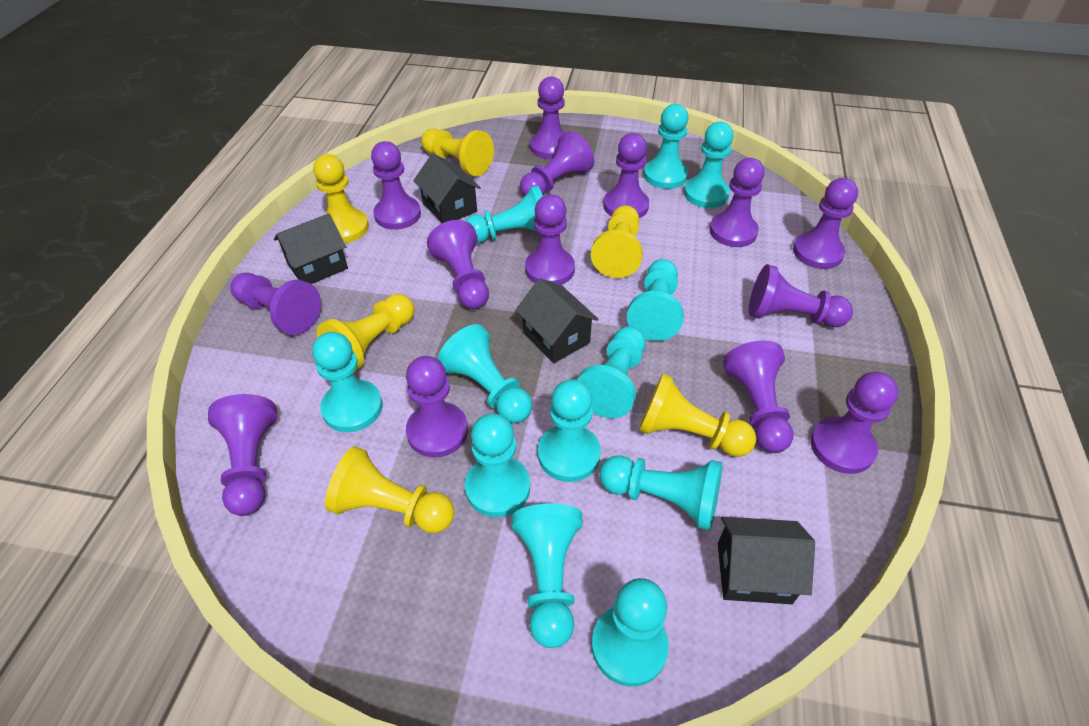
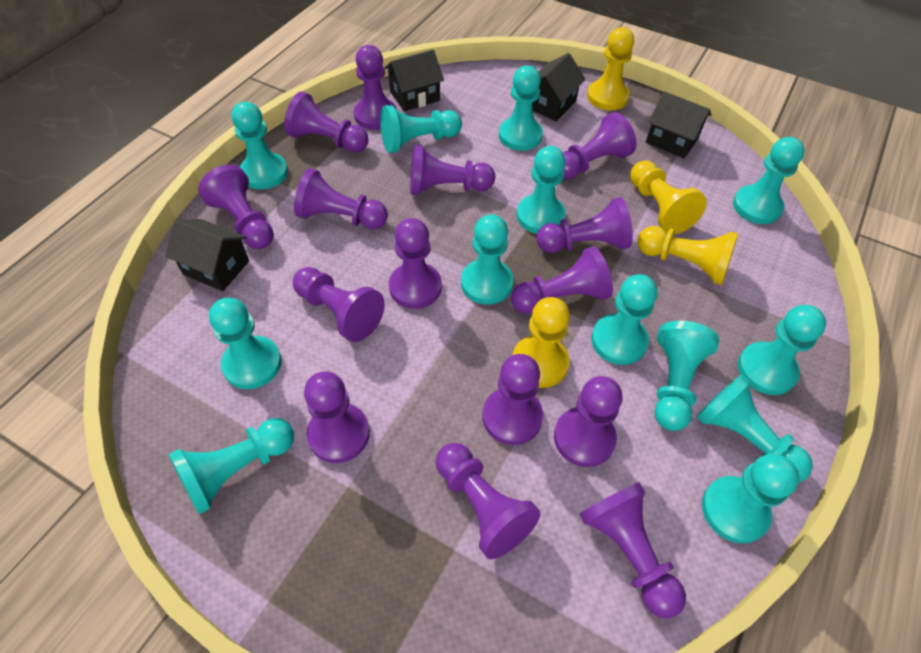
purple pawn: 14 -> 15
turquoise pawn: 12 -> 13
yellow pawn: 6 -> 4

